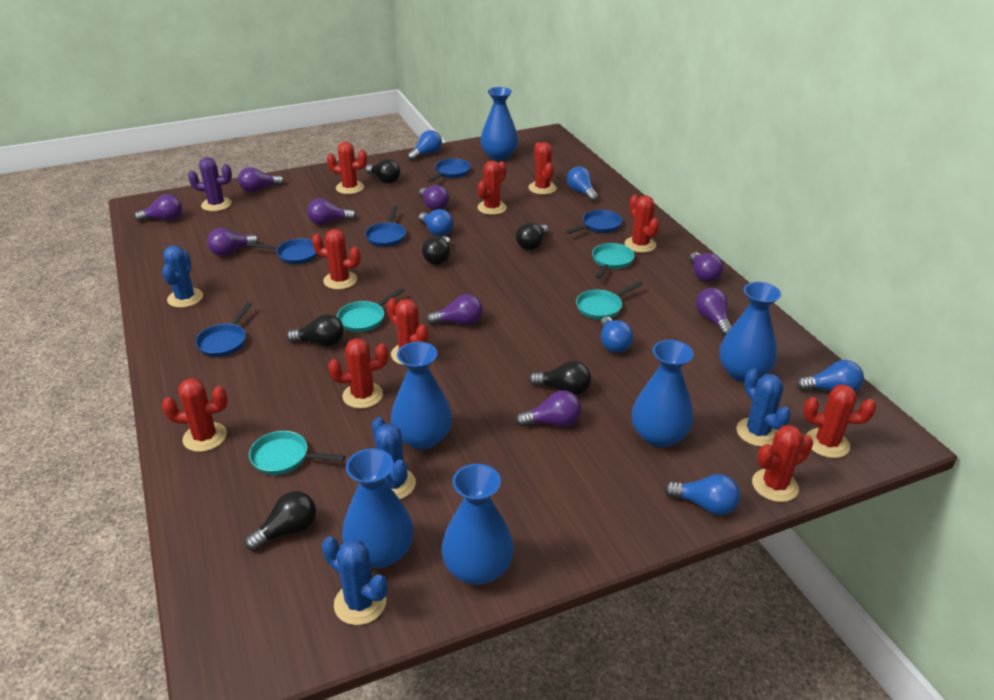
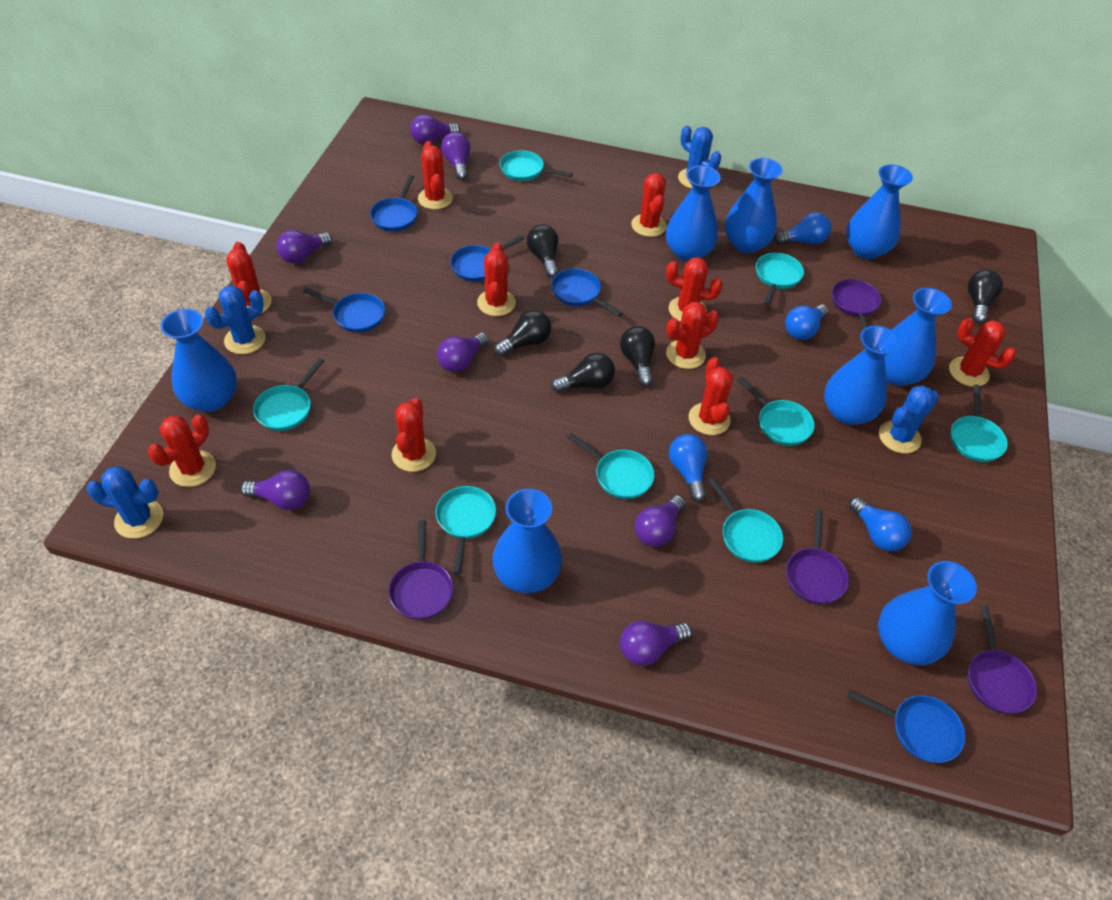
black light bulb: 6 -> 5
blue light bulb: 6 -> 4
blue vase: 6 -> 8
purple cactus: 1 -> 0
purple light bulb: 9 -> 7
purple pan: 0 -> 4
turquoise pan: 4 -> 8

